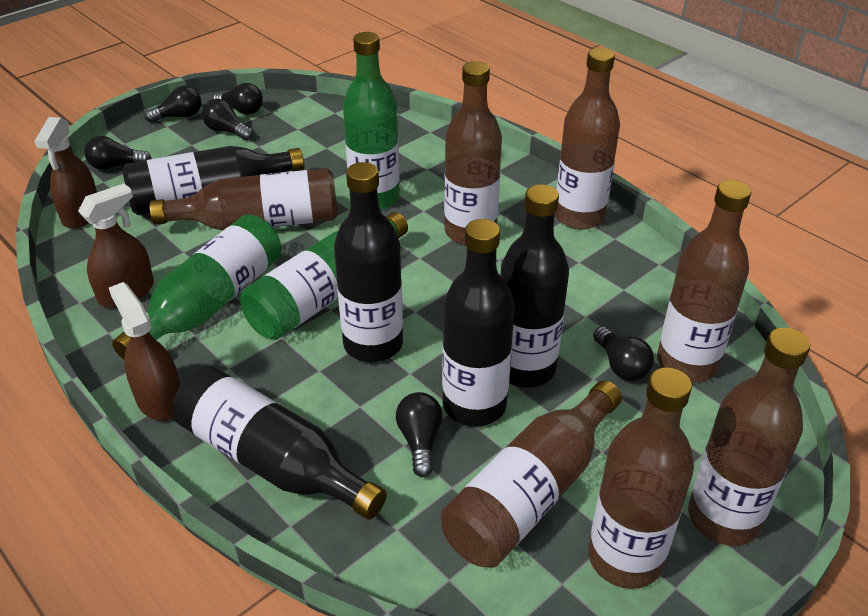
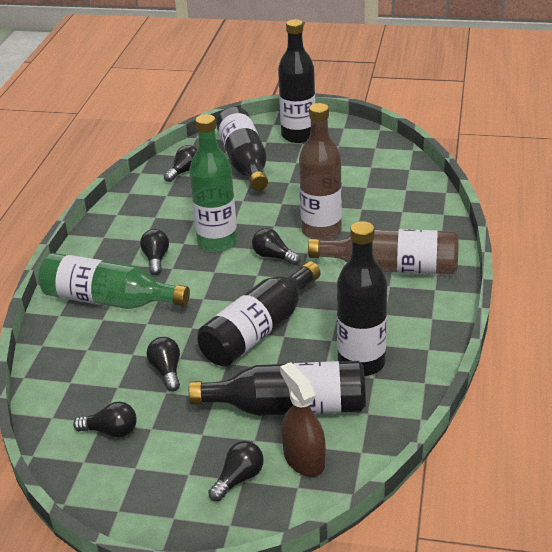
brown bottle: 7 -> 2
brown spray bottle: 3 -> 1
green bottle: 3 -> 2

